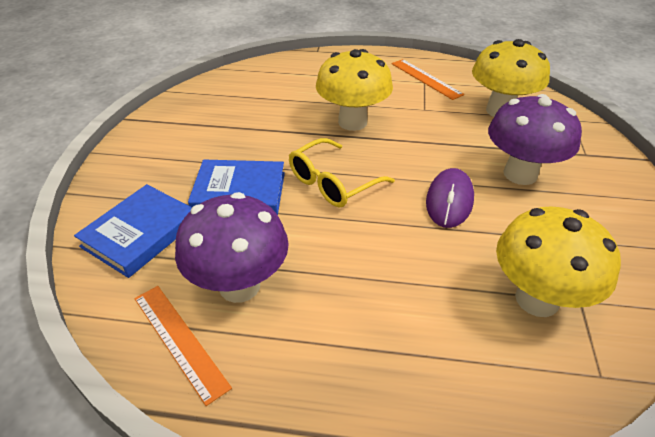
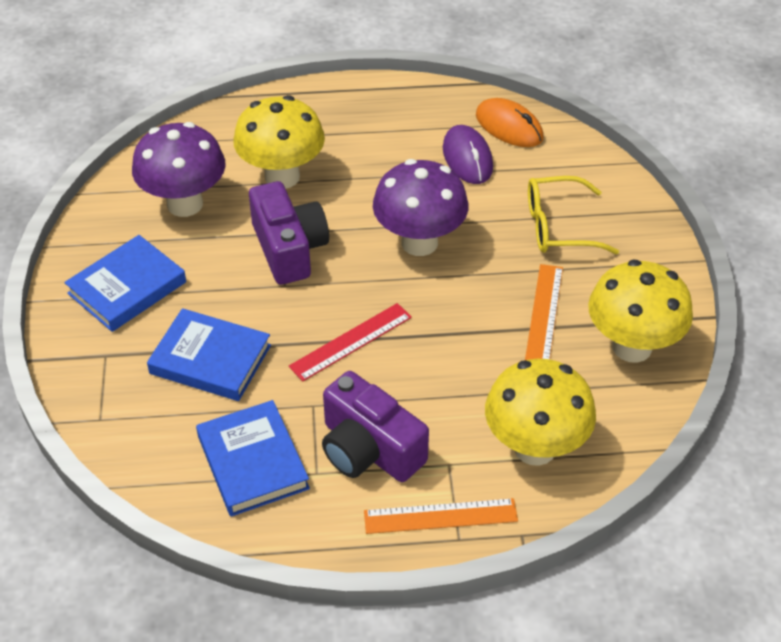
blue book: 2 -> 3
orange mouse: 0 -> 1
purple camera: 0 -> 2
red ruler: 0 -> 1

